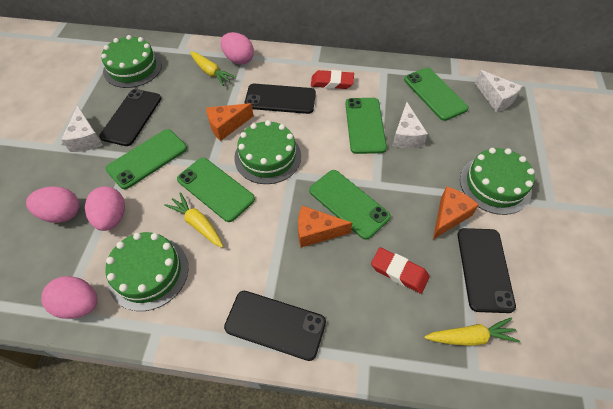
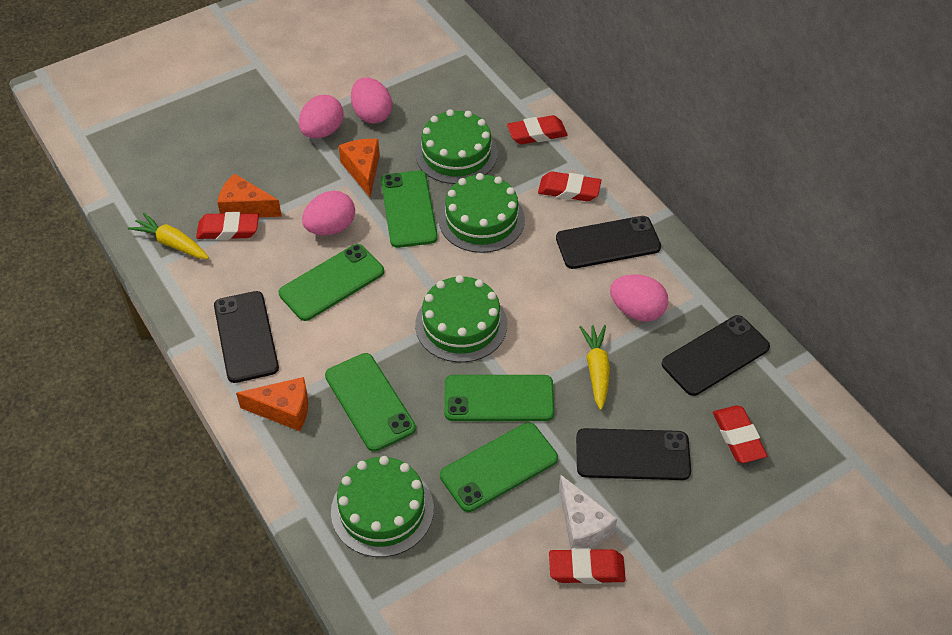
red eraser: 2 -> 5
white cheese: 3 -> 1
yellow carrot: 3 -> 2

